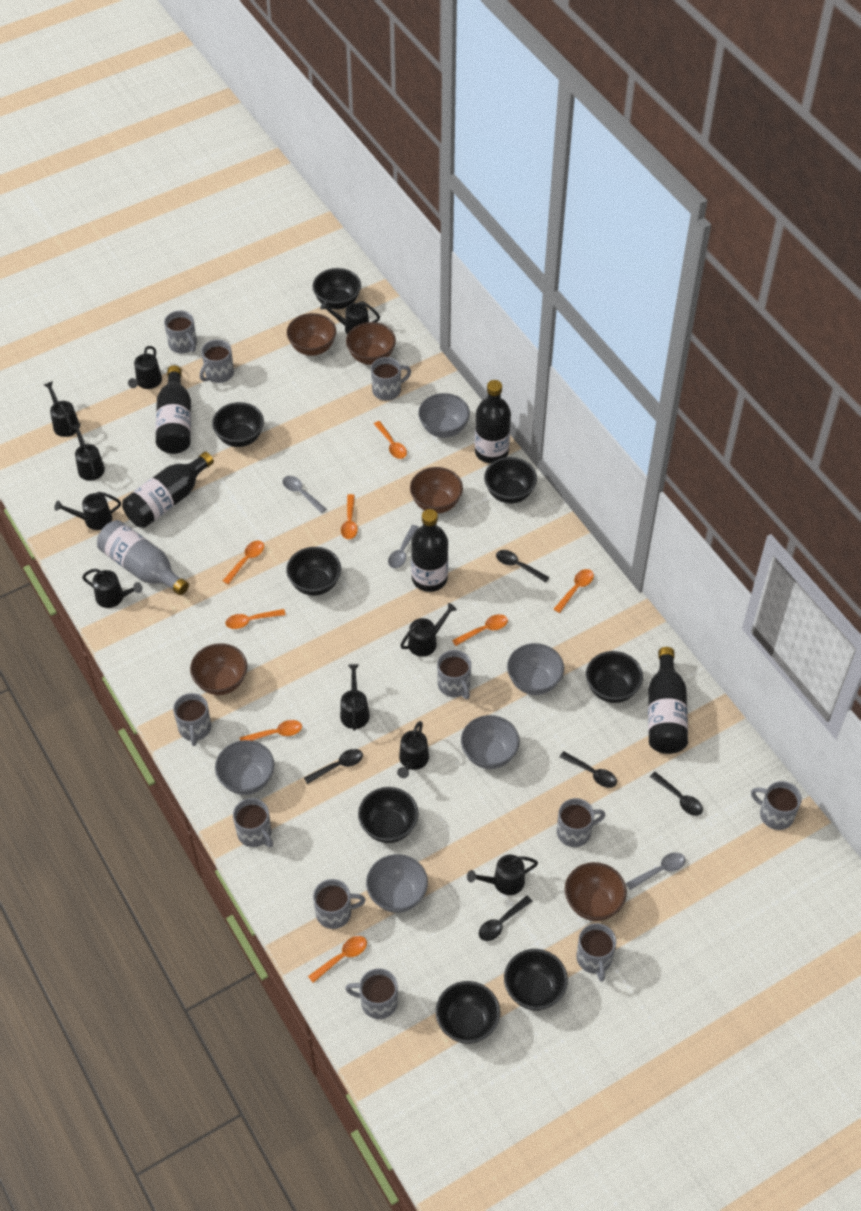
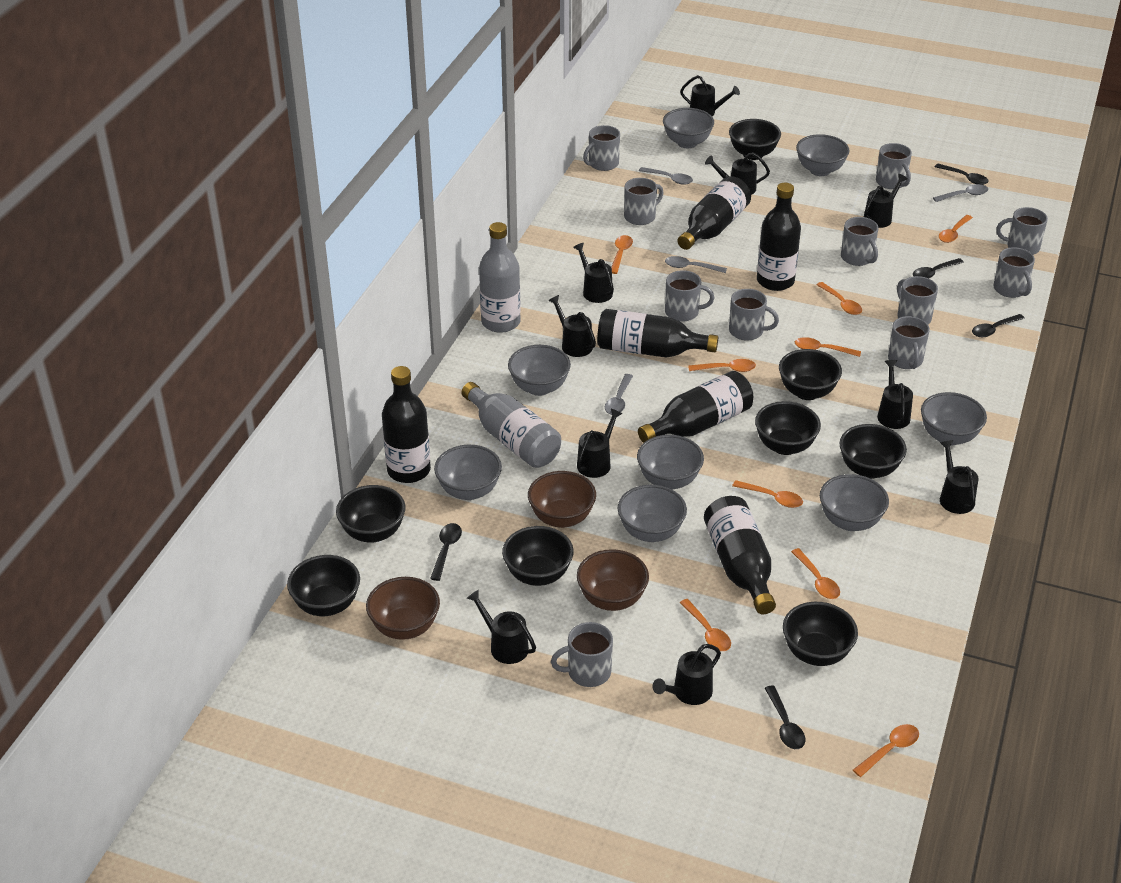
black bottle: 5 -> 6
brown bowl: 5 -> 3
grey bottle: 1 -> 2
grey bowl: 5 -> 8
grey spoon: 3 -> 4
orange spoon: 8 -> 9

